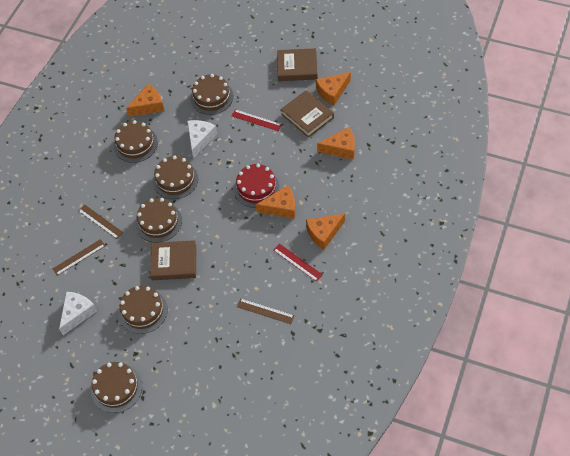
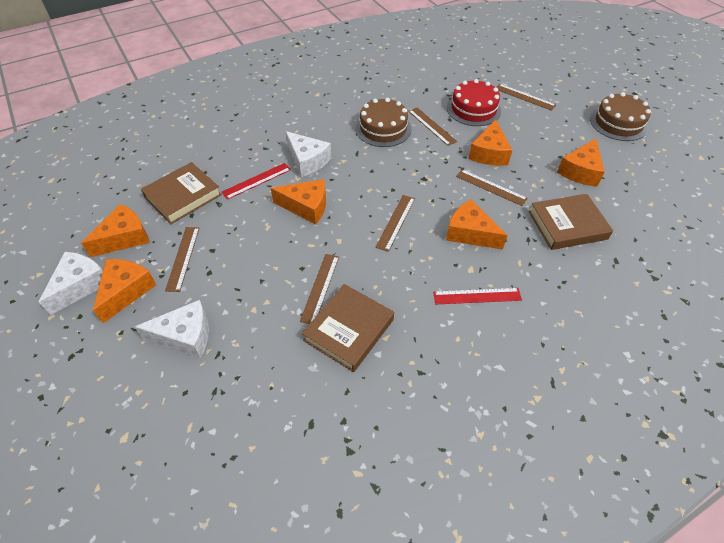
brown cake: 6 -> 2
brown ruler: 3 -> 6
orange cheese: 5 -> 6
white cheese: 2 -> 3

